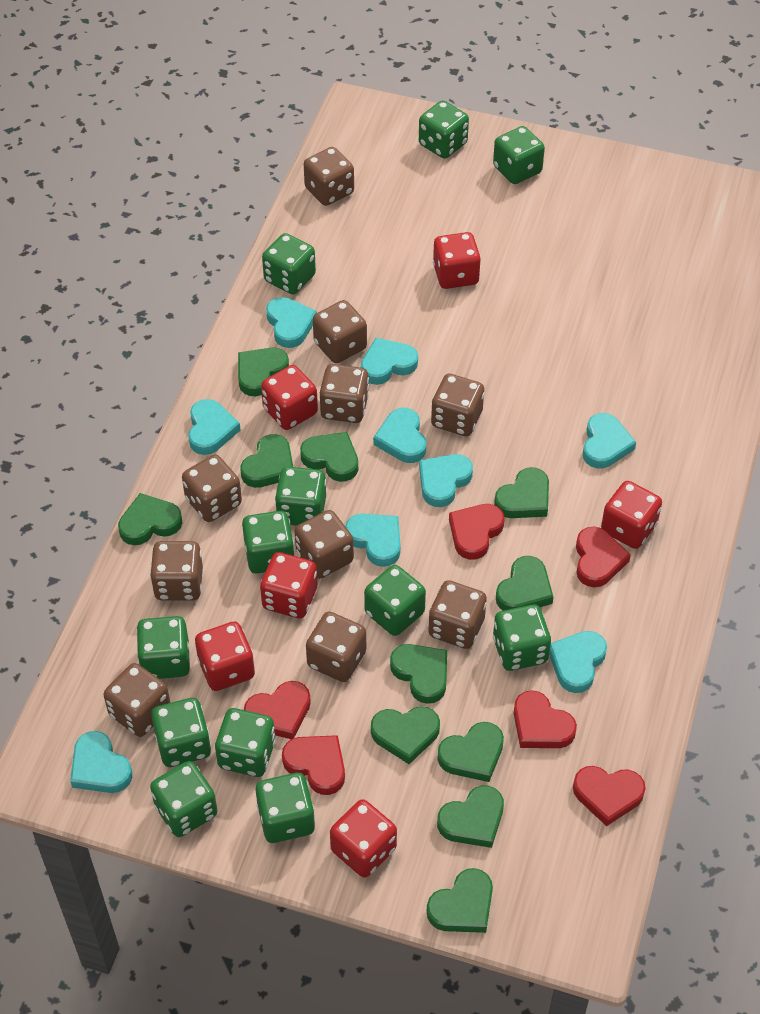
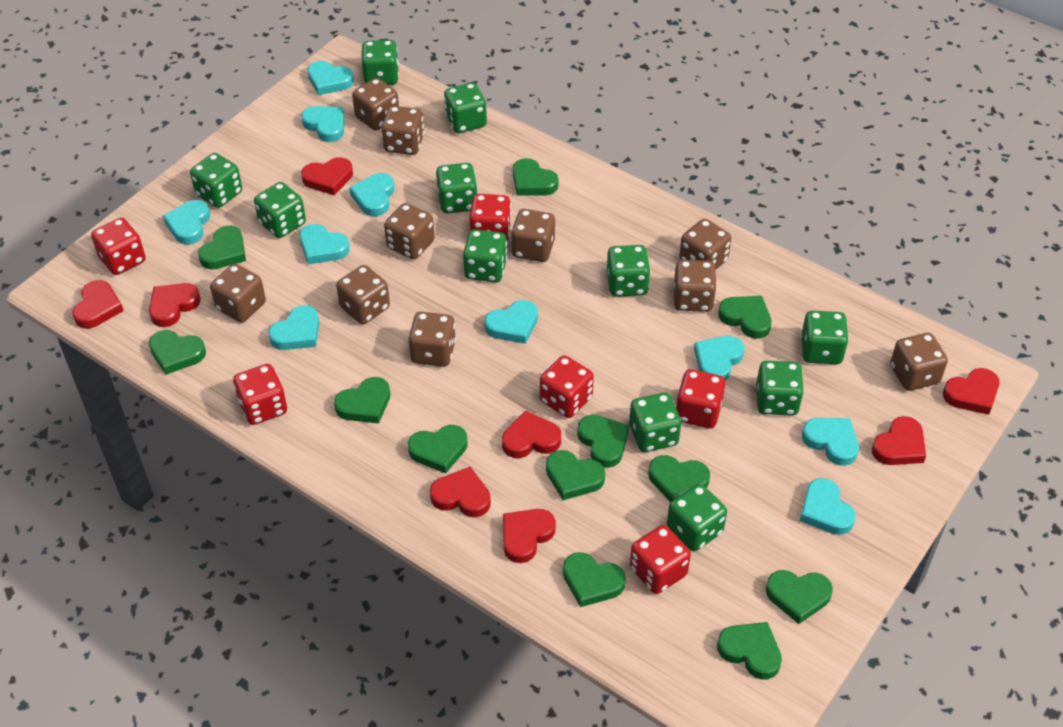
green dice: 12 -> 11
green heart: 11 -> 12
red heart: 6 -> 8
turquoise heart: 9 -> 10

